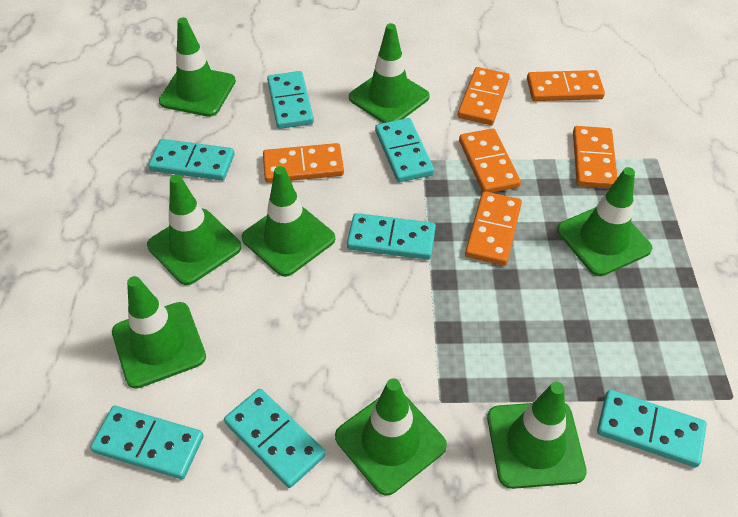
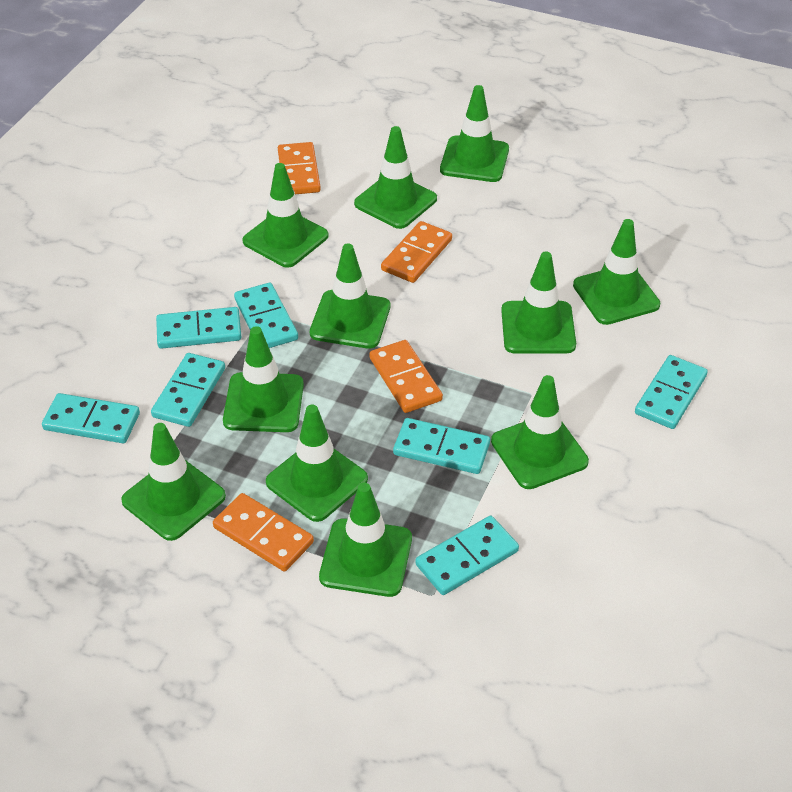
green traffic cone: 8 -> 11
orange domino: 6 -> 4

